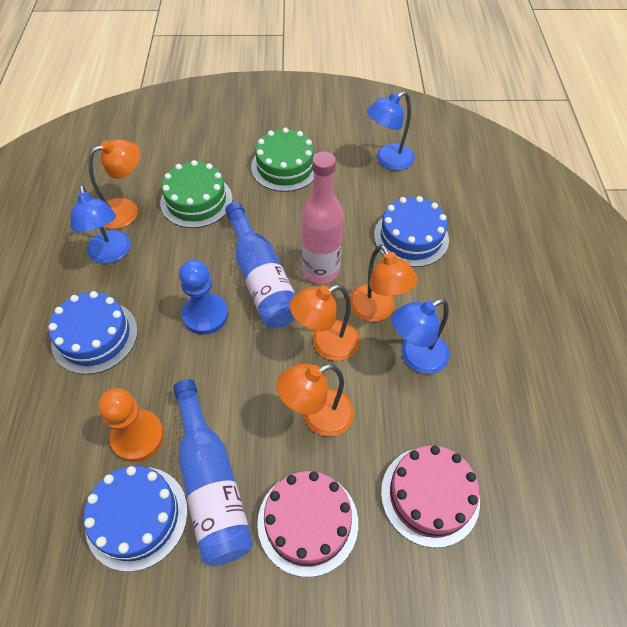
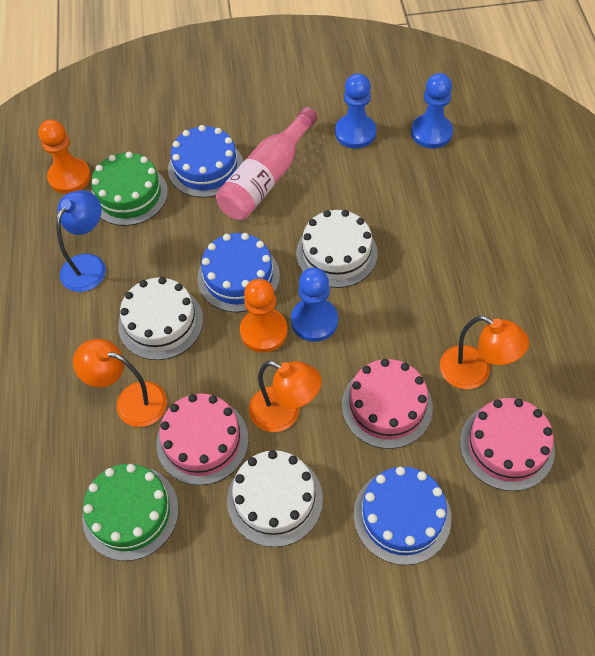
blue bottle: 2 -> 0
blue lamp: 3 -> 1
blue pawn: 1 -> 3
orange lamp: 4 -> 3
orange pawn: 1 -> 2
pink cake: 2 -> 3
white cake: 0 -> 3

